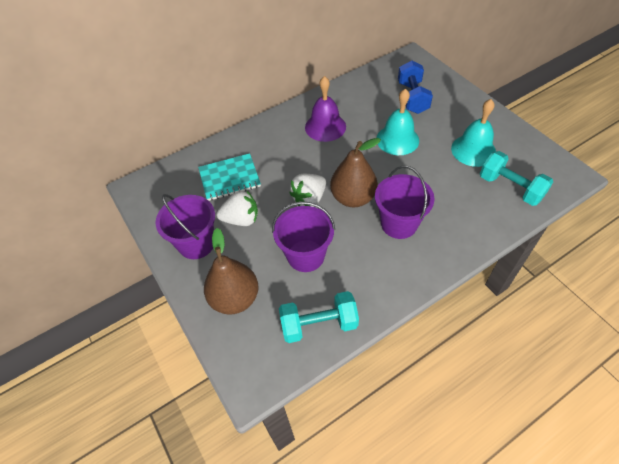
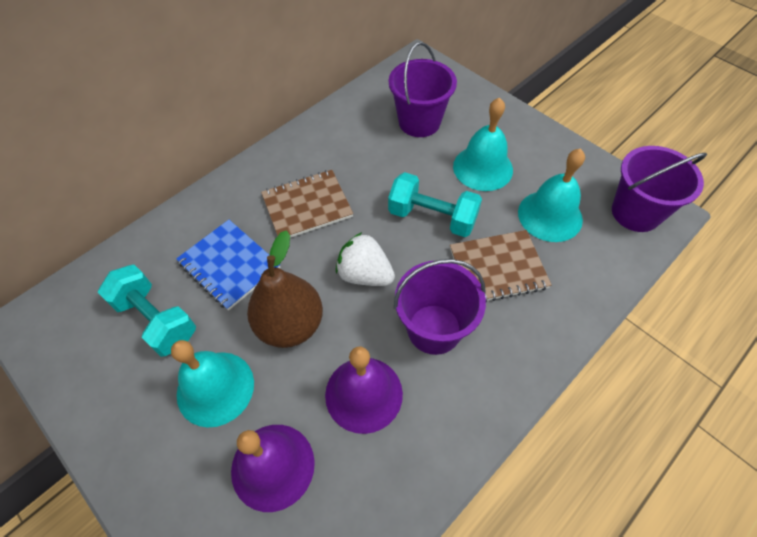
blue dumbbell: 1 -> 0
blue notebook: 0 -> 1
brown notebook: 0 -> 2
brown pear: 2 -> 1
purple bell: 1 -> 2
turquoise bell: 2 -> 3
turquoise notebook: 1 -> 0
white strawberry: 2 -> 1

